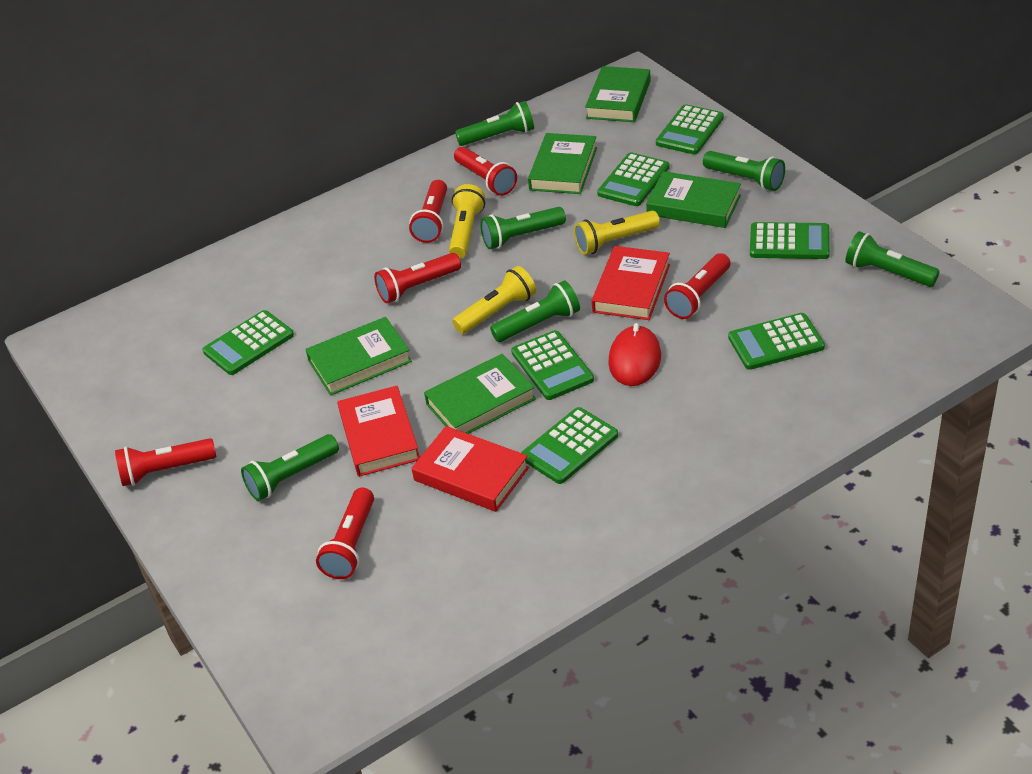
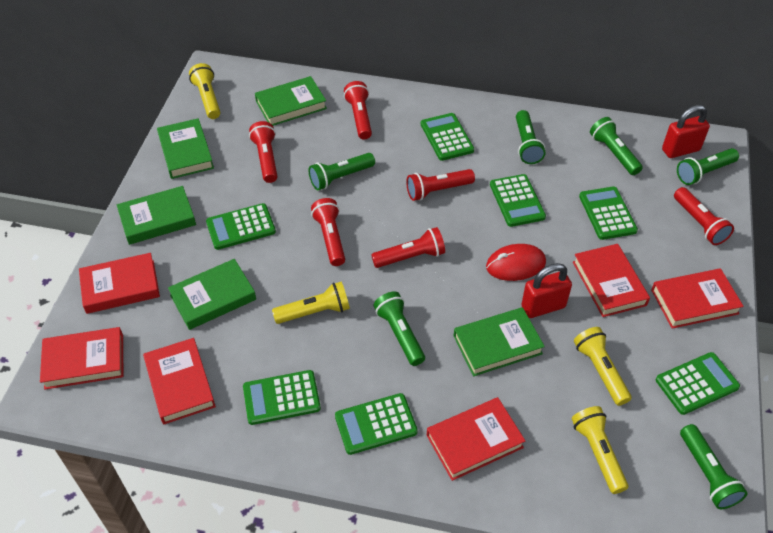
red book: 3 -> 6
red padlock: 0 -> 2
yellow flashlight: 3 -> 4

